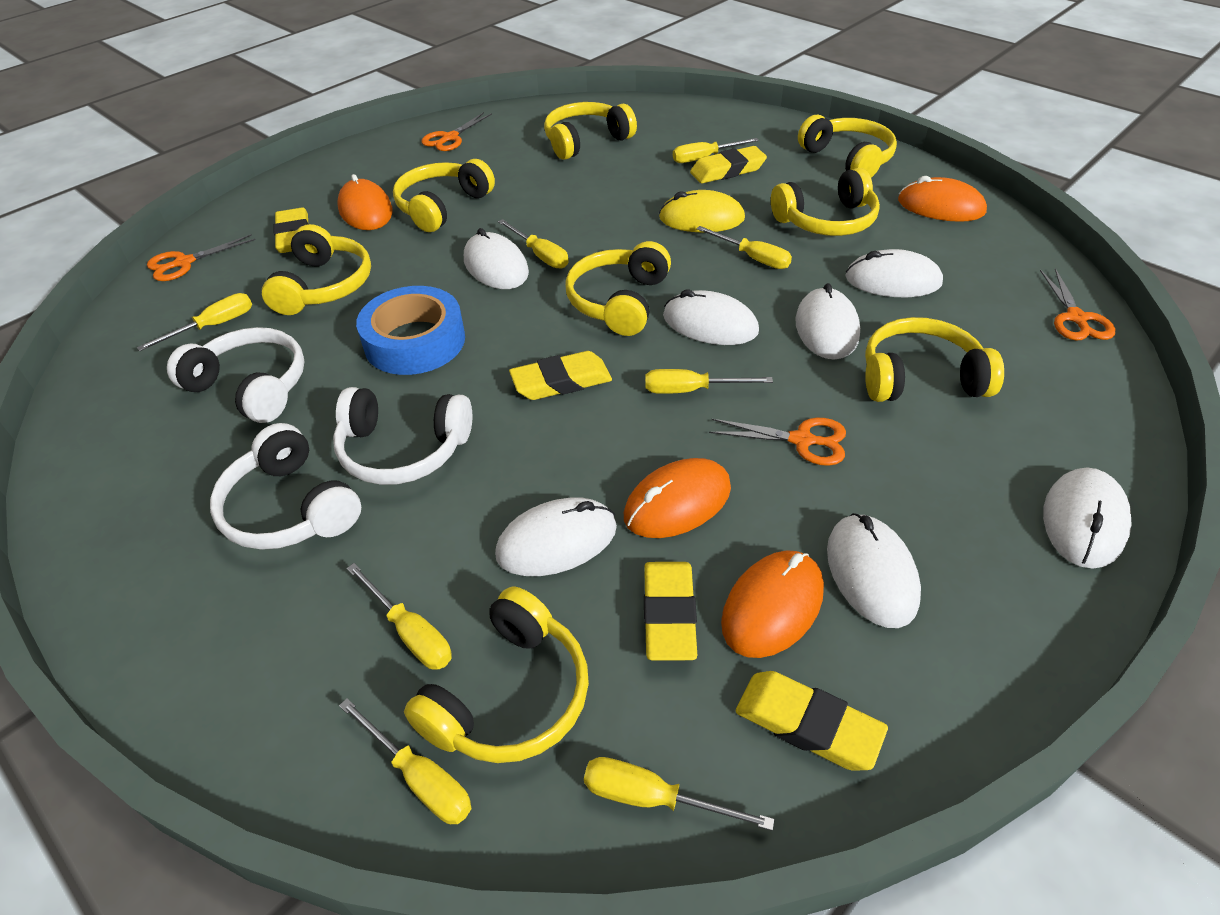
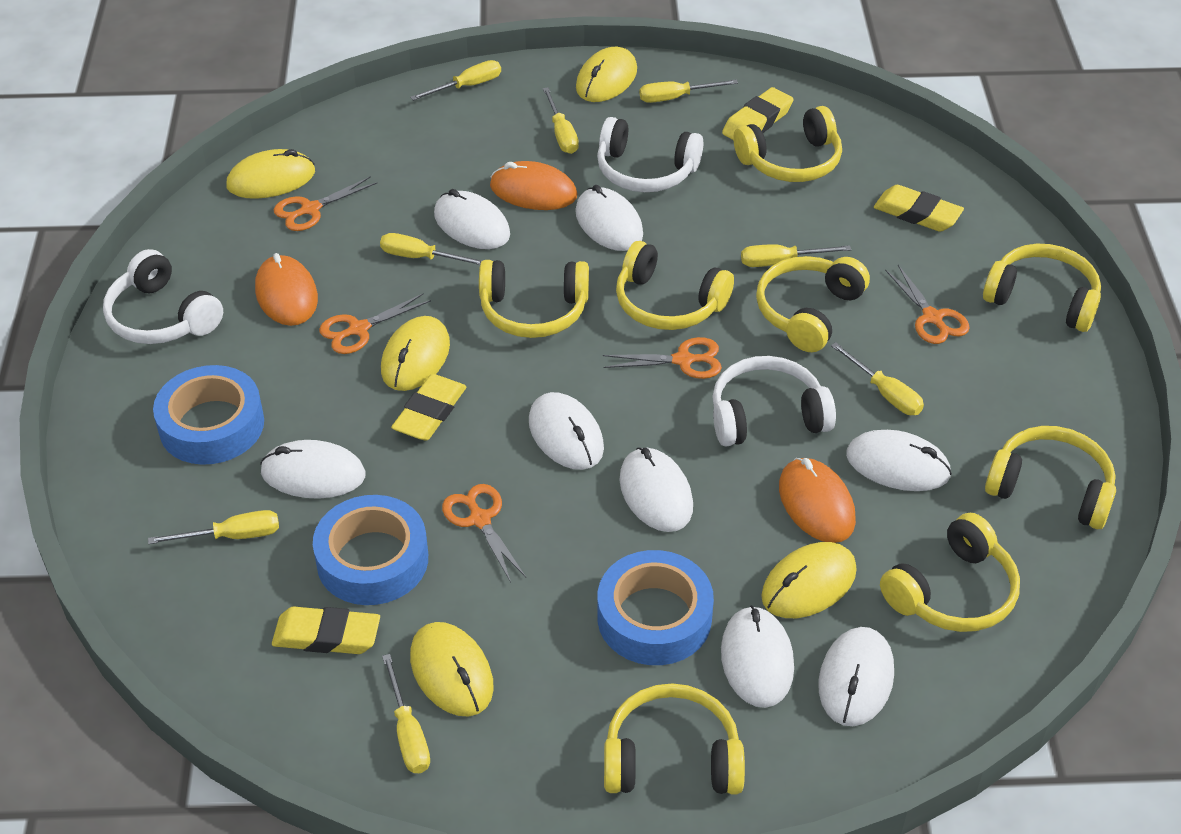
blue tape: 1 -> 3
orange mouse: 4 -> 3
orange scissors: 4 -> 5
white mouse: 7 -> 8
yellow eraser: 5 -> 4
yellow mouse: 1 -> 5

